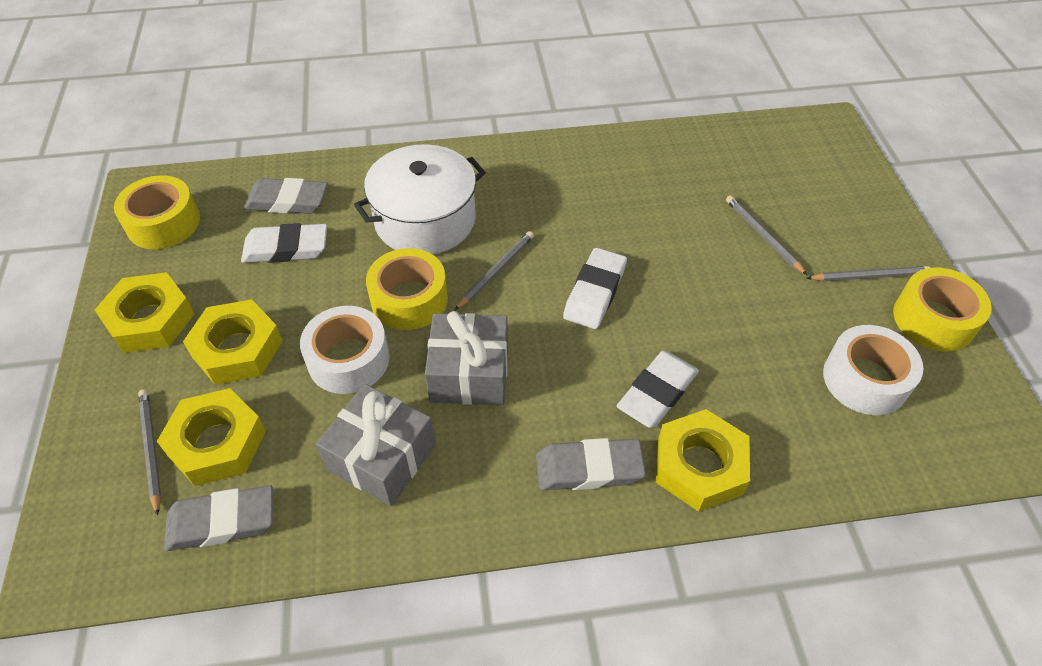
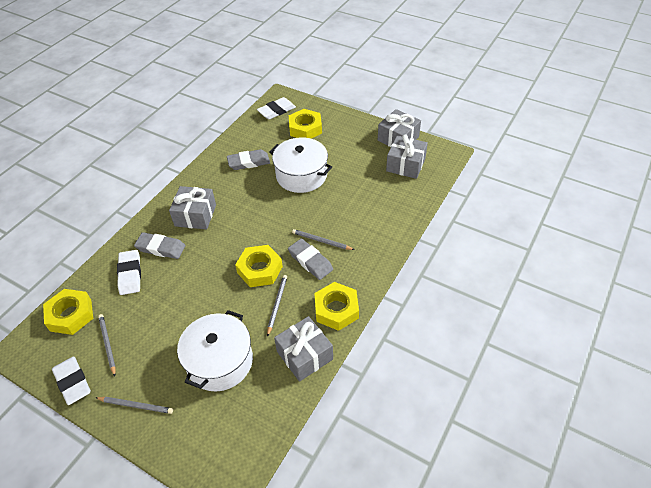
grey gift: 2 -> 4
white pot: 1 -> 2
white tape: 2 -> 0
yellow tape: 3 -> 0

